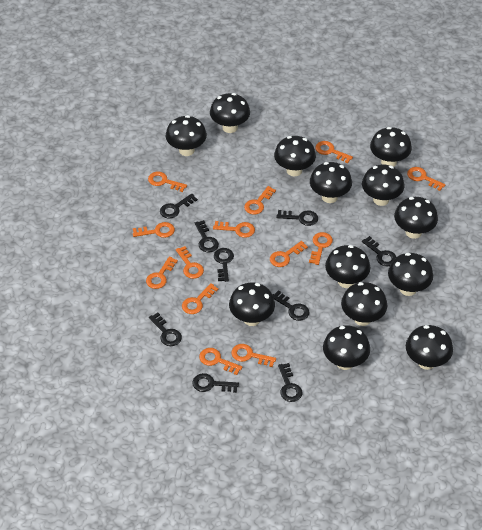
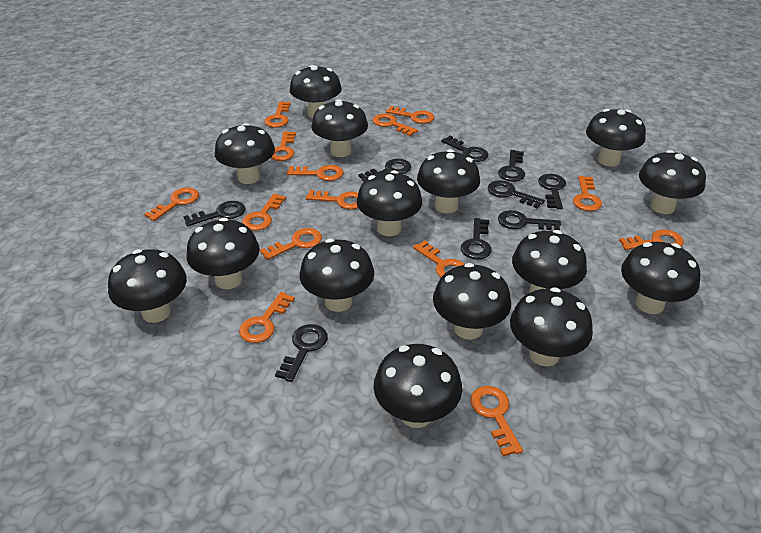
black mushroom: 13 -> 15
orange key: 13 -> 14

